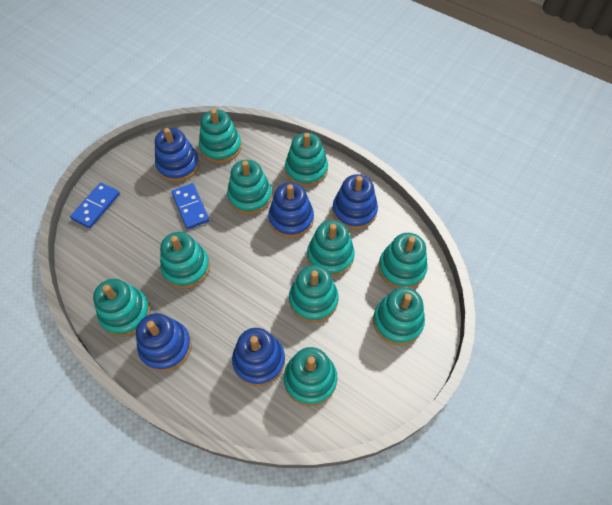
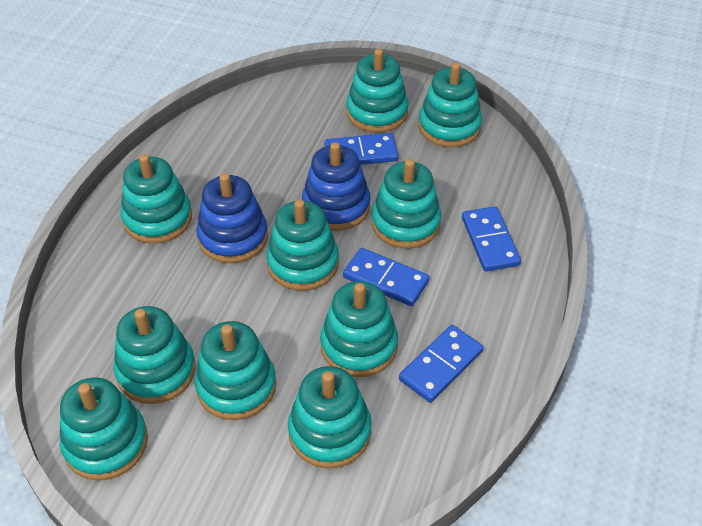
blue domino: 2 -> 4
blue stacking toy: 5 -> 2

